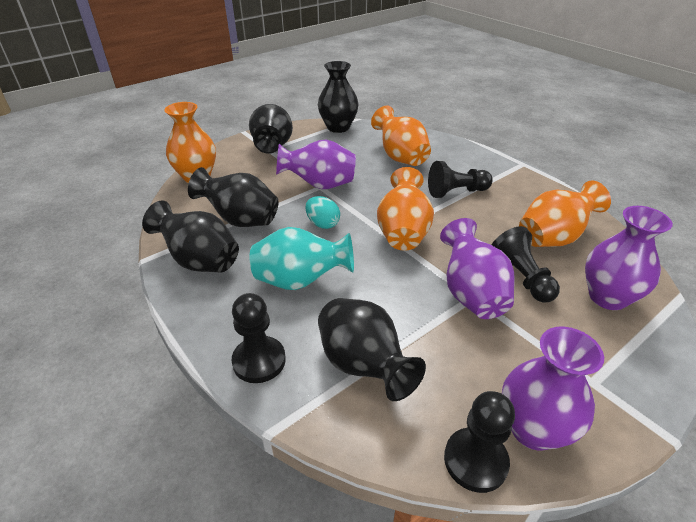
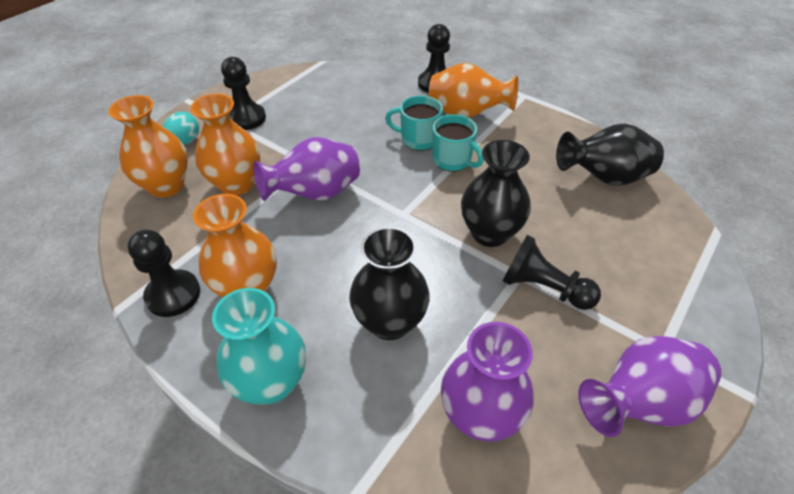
black vase: 5 -> 3
purple vase: 4 -> 3
turquoise mug: 0 -> 2

